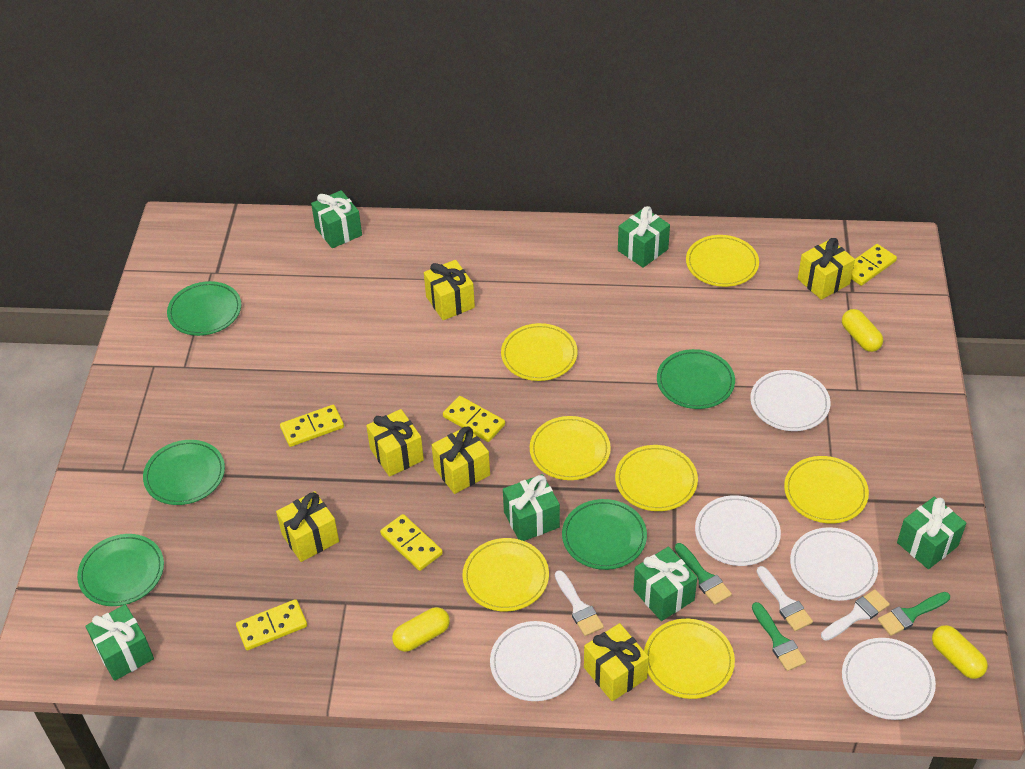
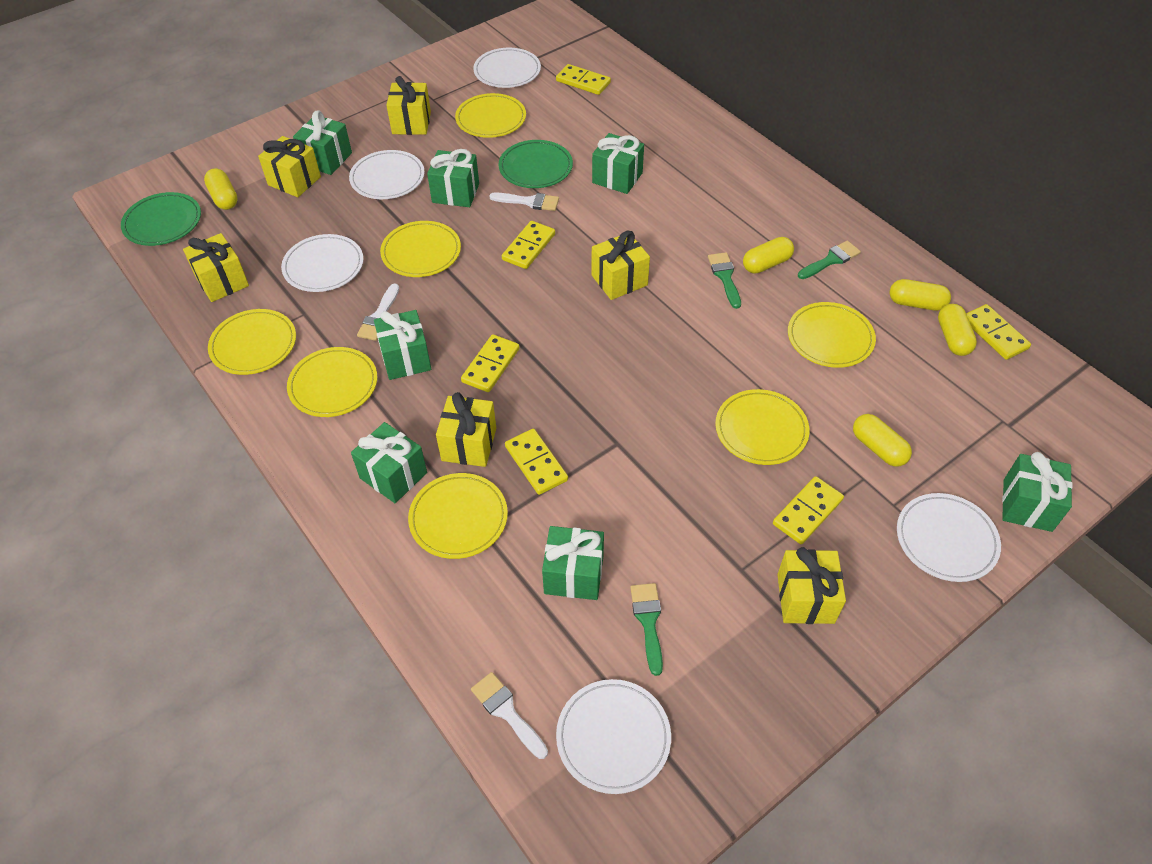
green gift: 6 -> 7
green plate: 5 -> 2
yellow capsule: 3 -> 5
yellow domino: 5 -> 6

